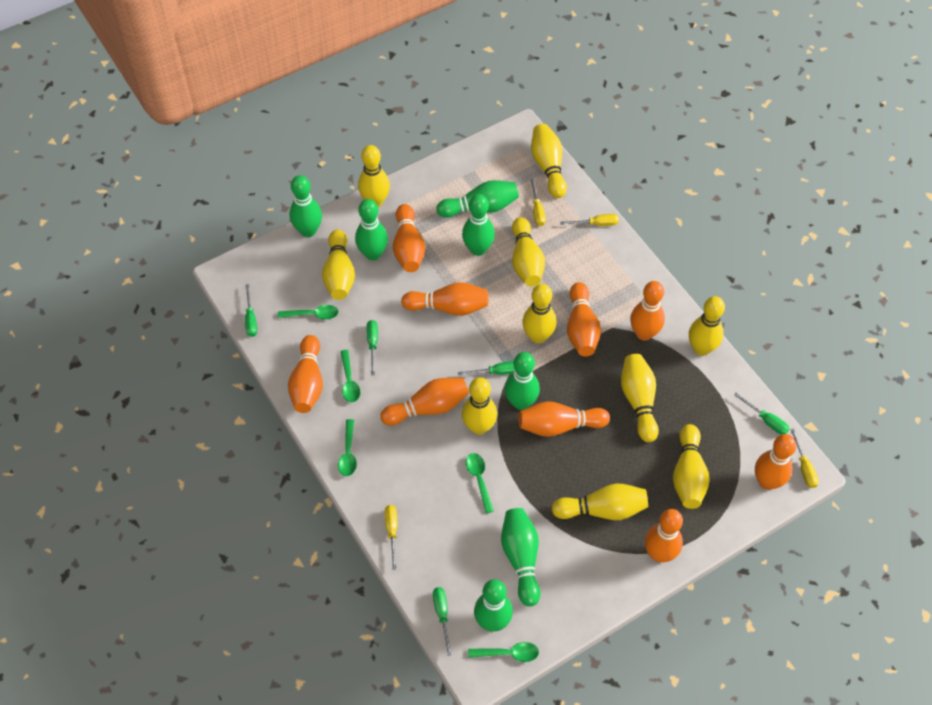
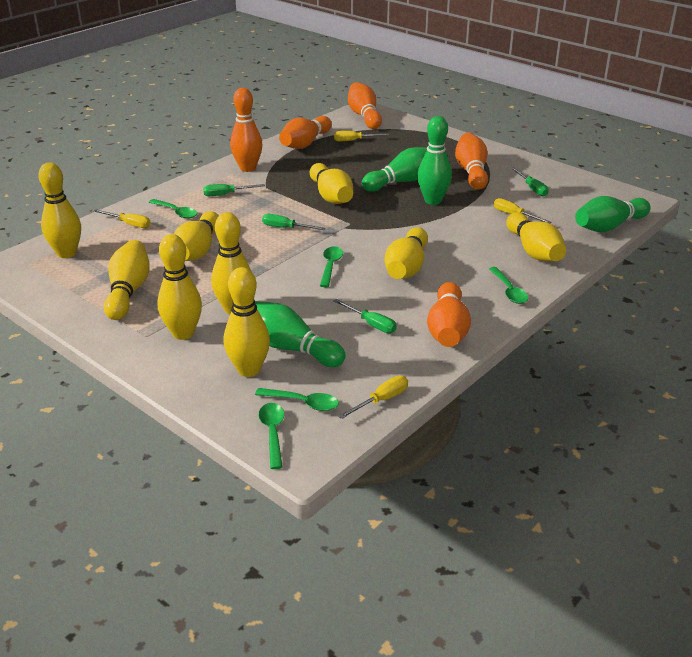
green bowling pin: 7 -> 4
green screwdriver: 5 -> 4
orange bowling pin: 9 -> 5
yellow bowling pin: 10 -> 9

